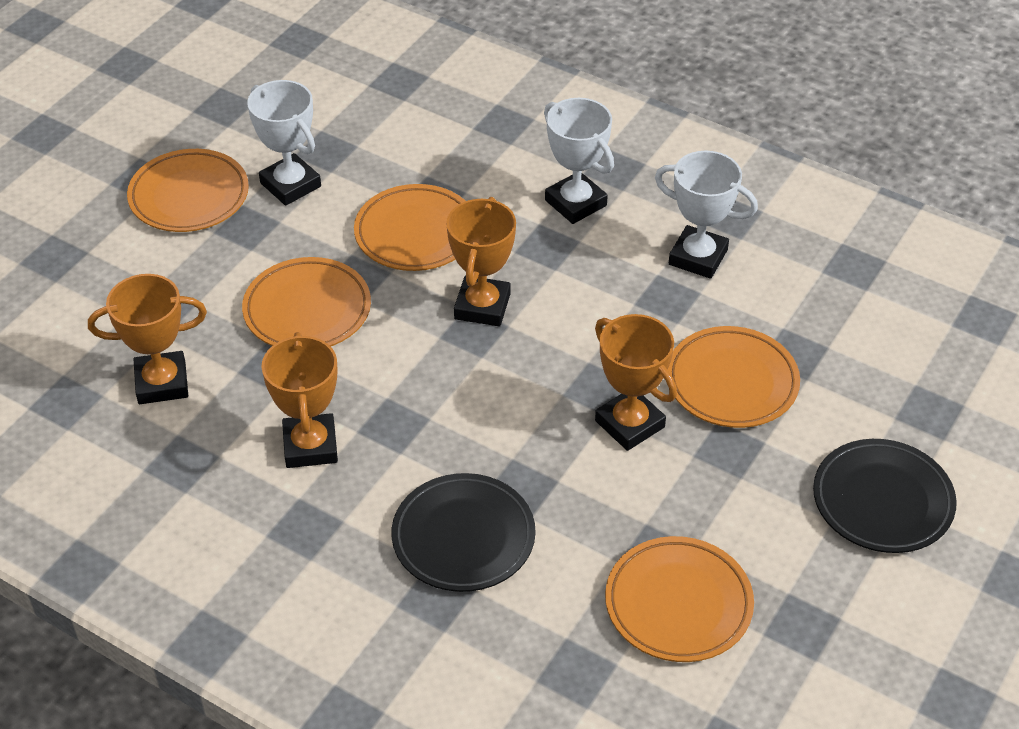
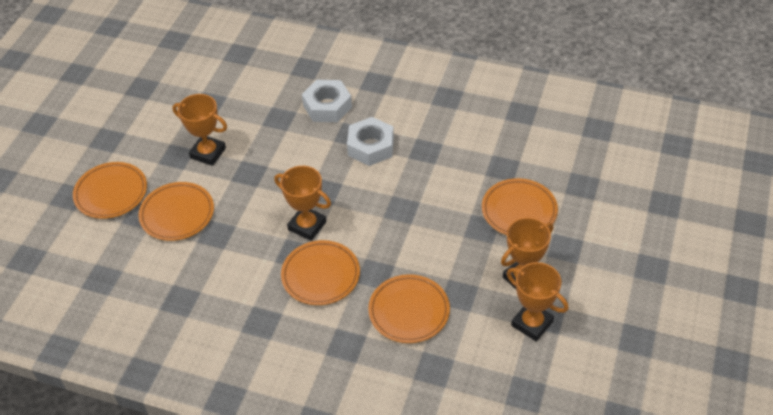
black plate: 2 -> 0
white nut: 0 -> 2
white trophy: 3 -> 0

